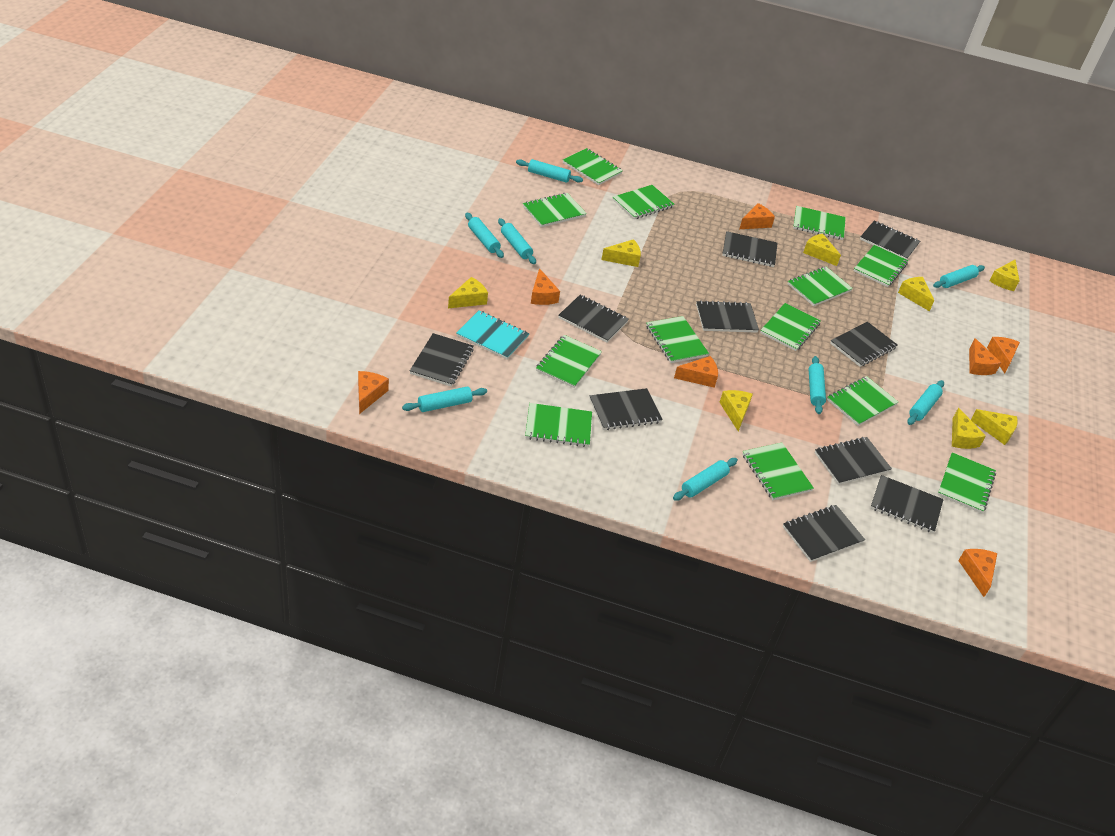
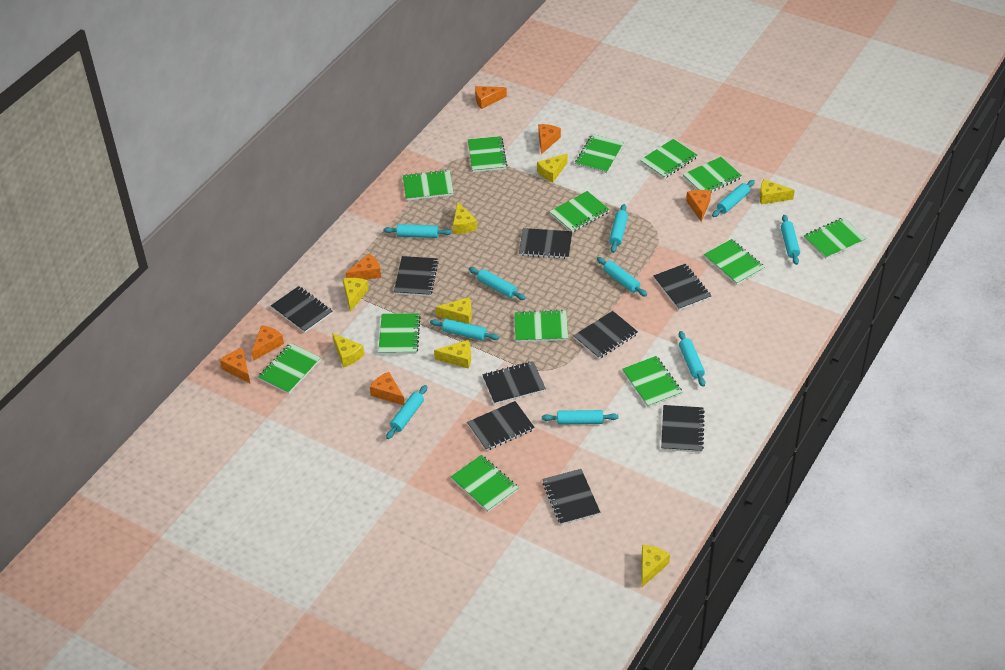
black notebook: 10 -> 9
turquoise notebook: 1 -> 0
turquoise rolling pin: 8 -> 10

